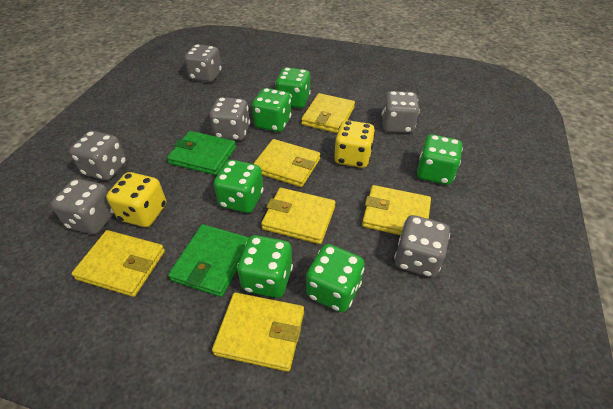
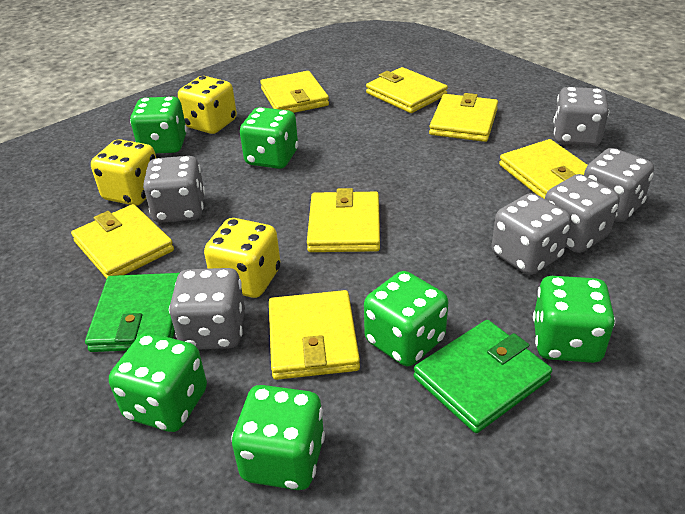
yellow dice: 2 -> 3
yellow wallet: 6 -> 7

